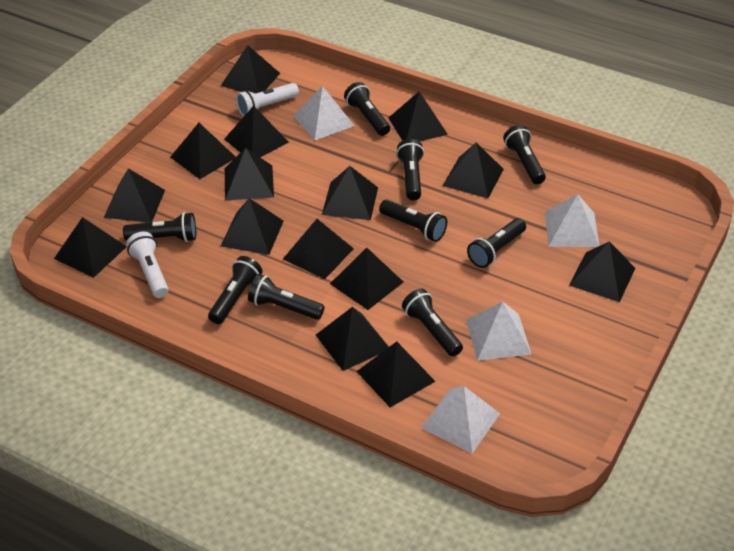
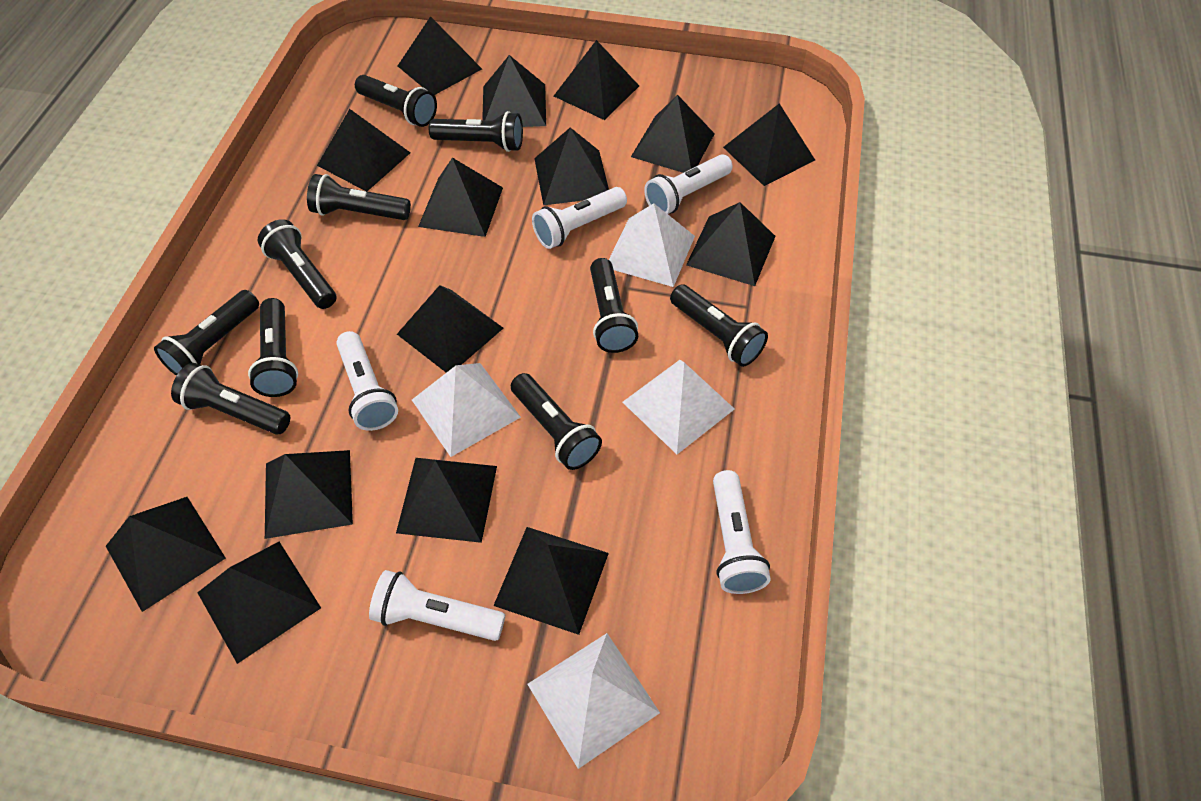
black flashlight: 9 -> 10
white flashlight: 2 -> 5

